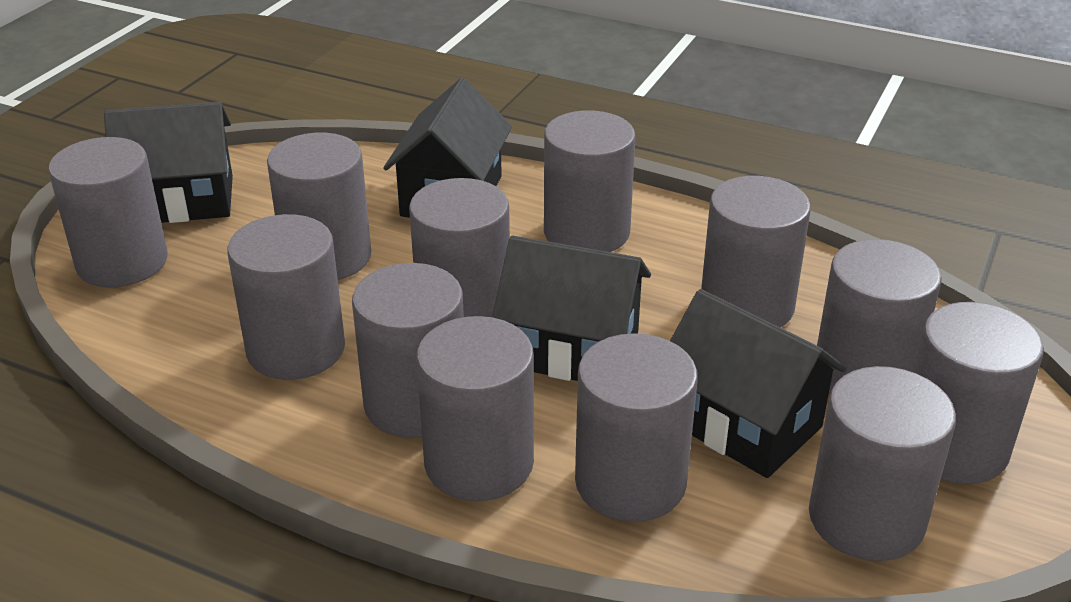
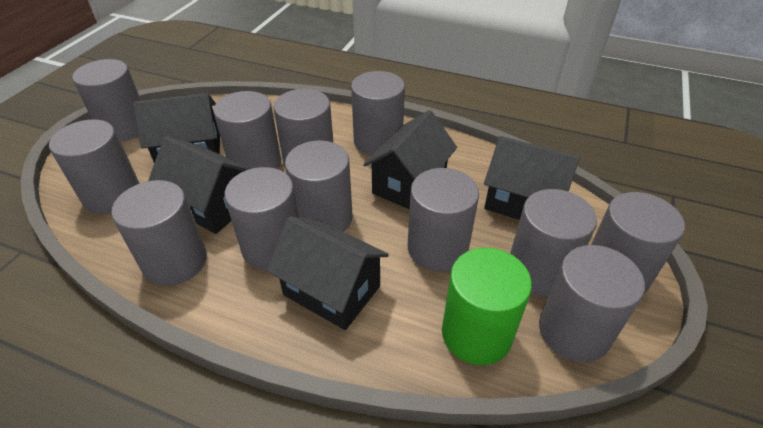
black house: 4 -> 5
green cylinder: 0 -> 1

